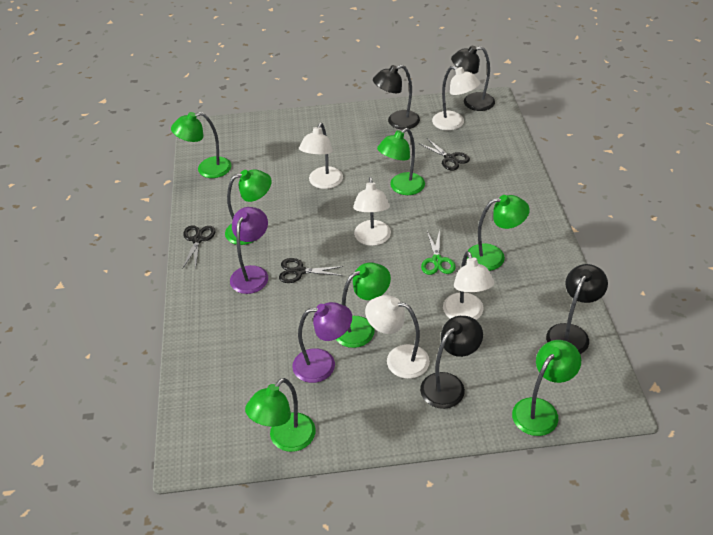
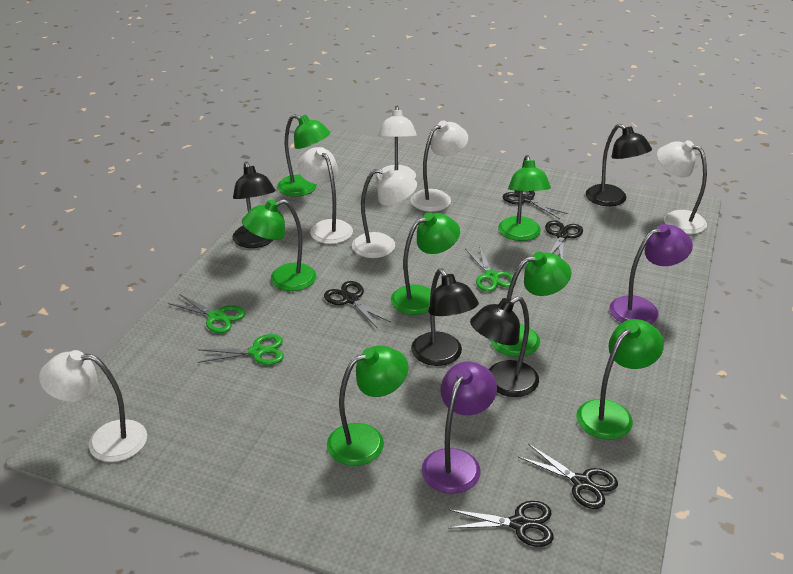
black scissors: 3 -> 5
green scissors: 1 -> 3
white lamp: 5 -> 6

